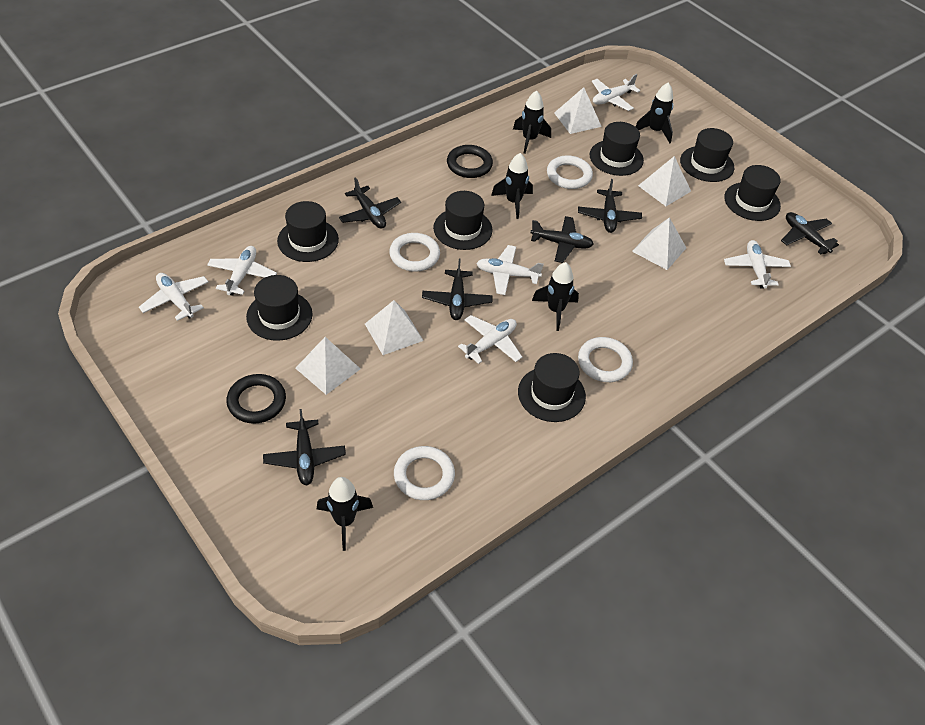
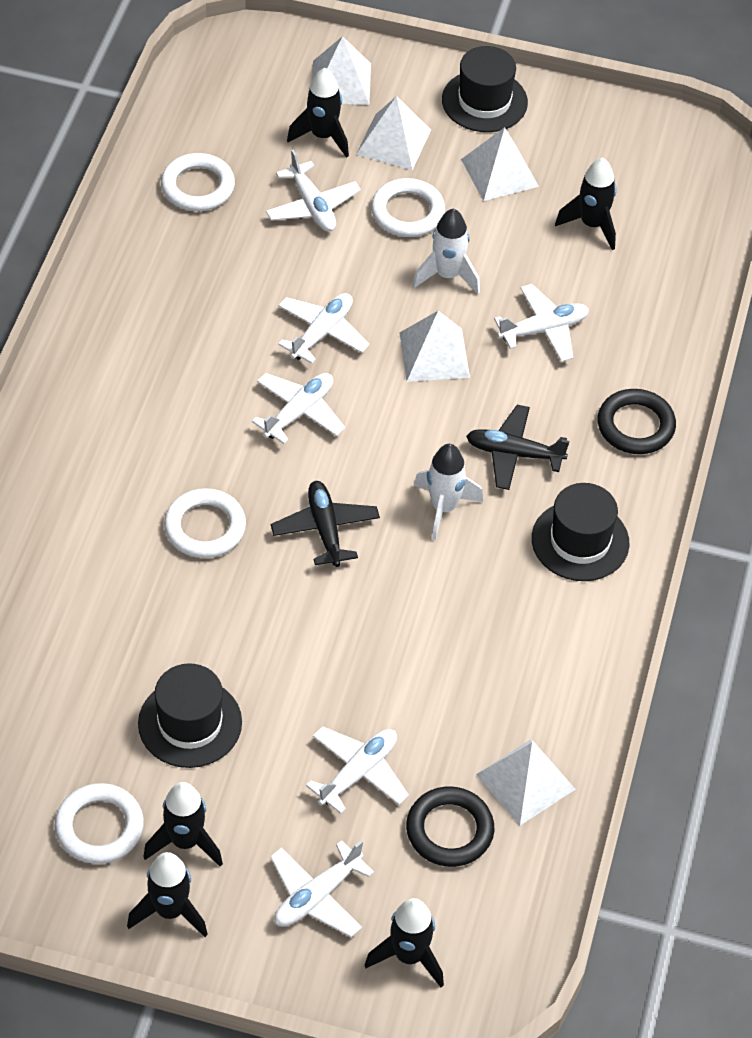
black hat: 7 -> 3
black plane: 6 -> 2
white rocket: 0 -> 2

